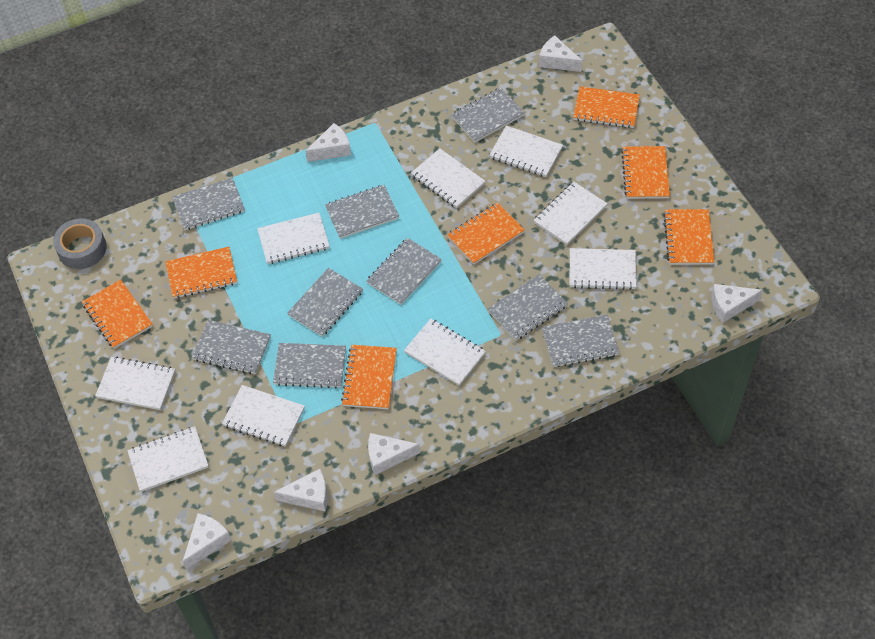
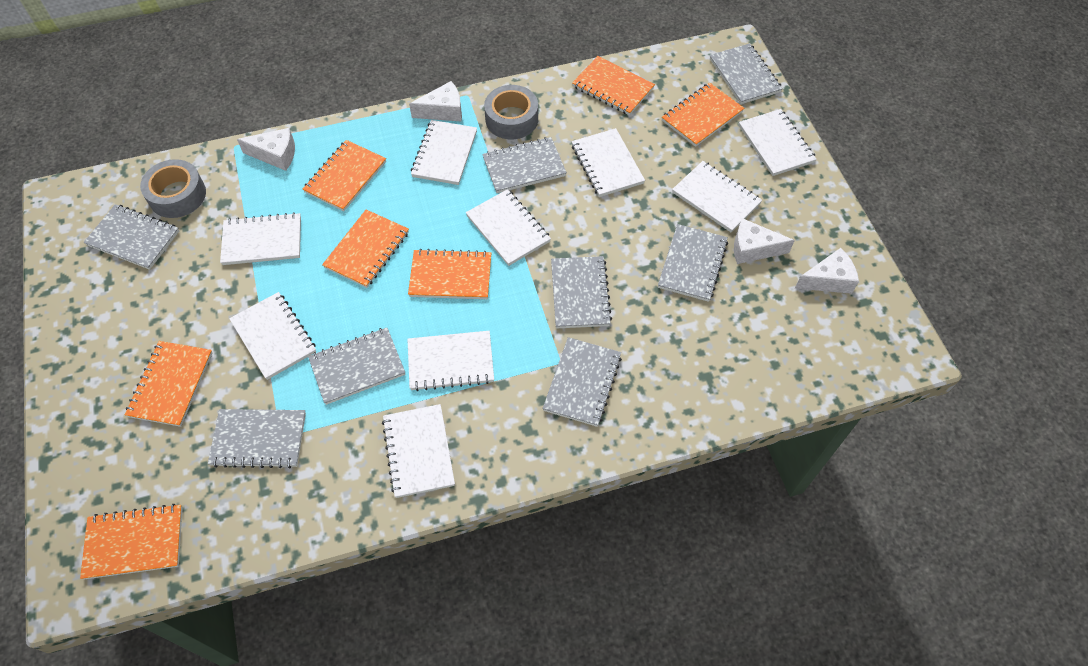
grey notebook: 9 -> 8
grey tape: 1 -> 2
white cheese: 6 -> 4

